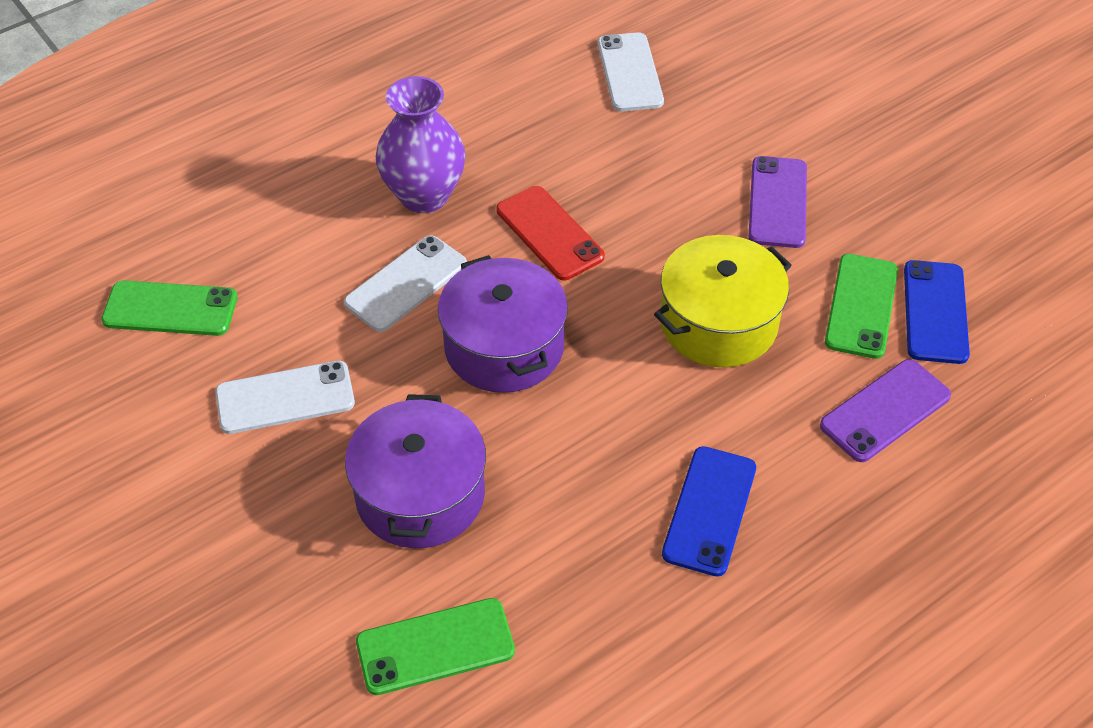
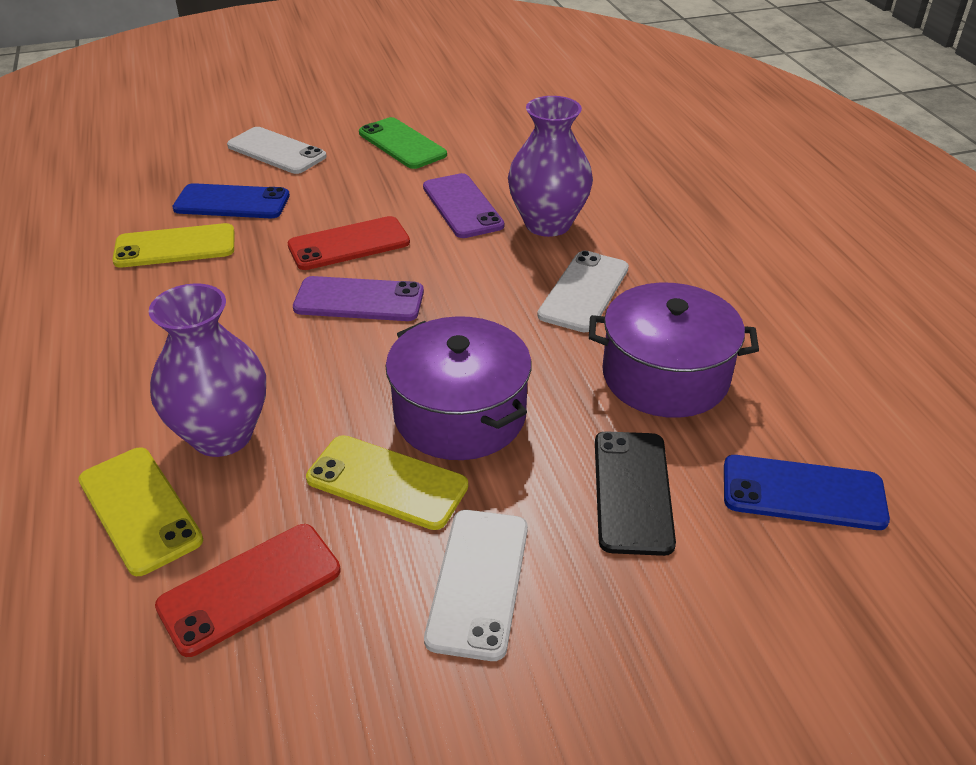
black phone: 0 -> 1
green phone: 3 -> 1
purple vase: 1 -> 2
red phone: 1 -> 2
yellow phone: 0 -> 3
yellow pot: 1 -> 0

